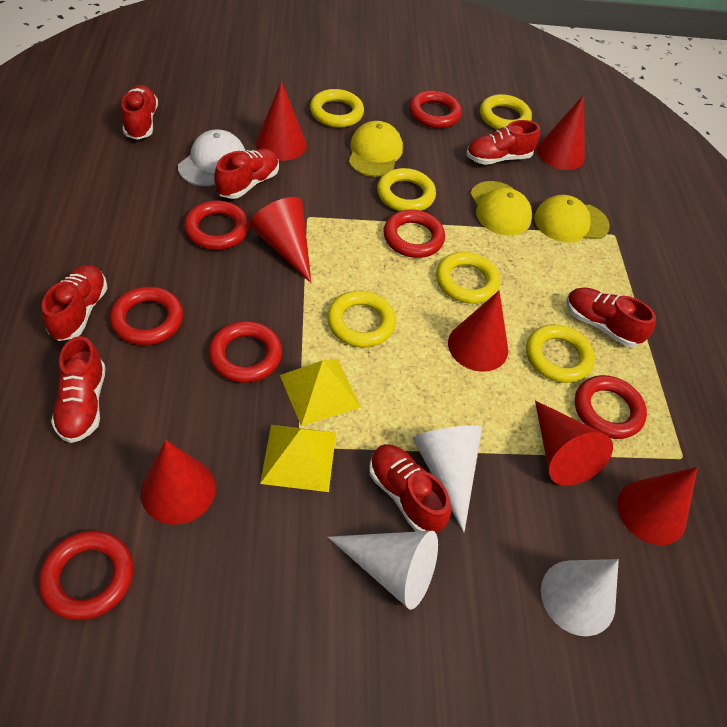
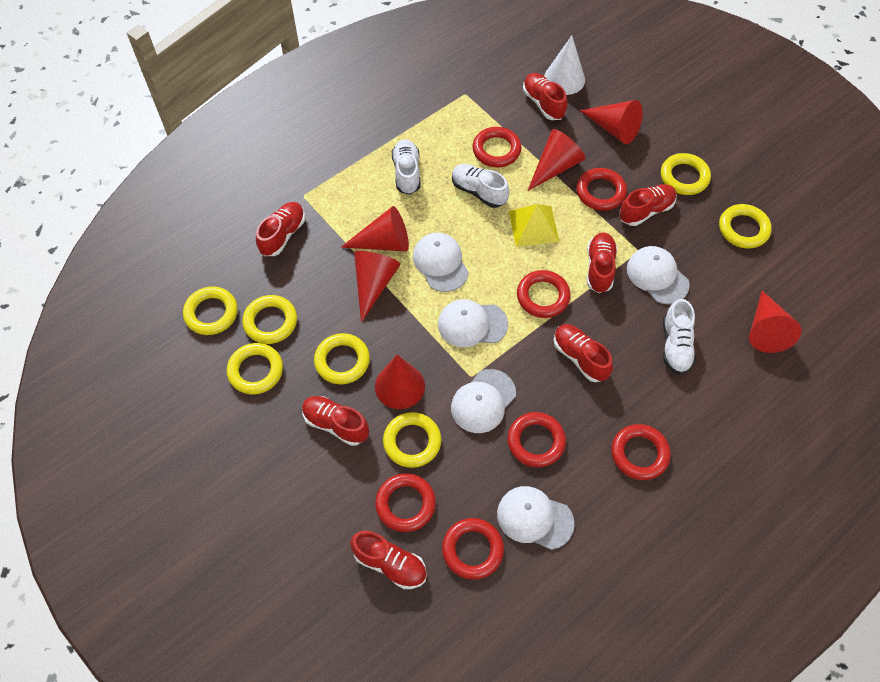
red cone: 7 -> 6
white cap: 1 -> 5
white cone: 3 -> 1
white shoe: 0 -> 3
yellow cap: 3 -> 0
yellow pyramid: 2 -> 1
yellow ring: 6 -> 7

